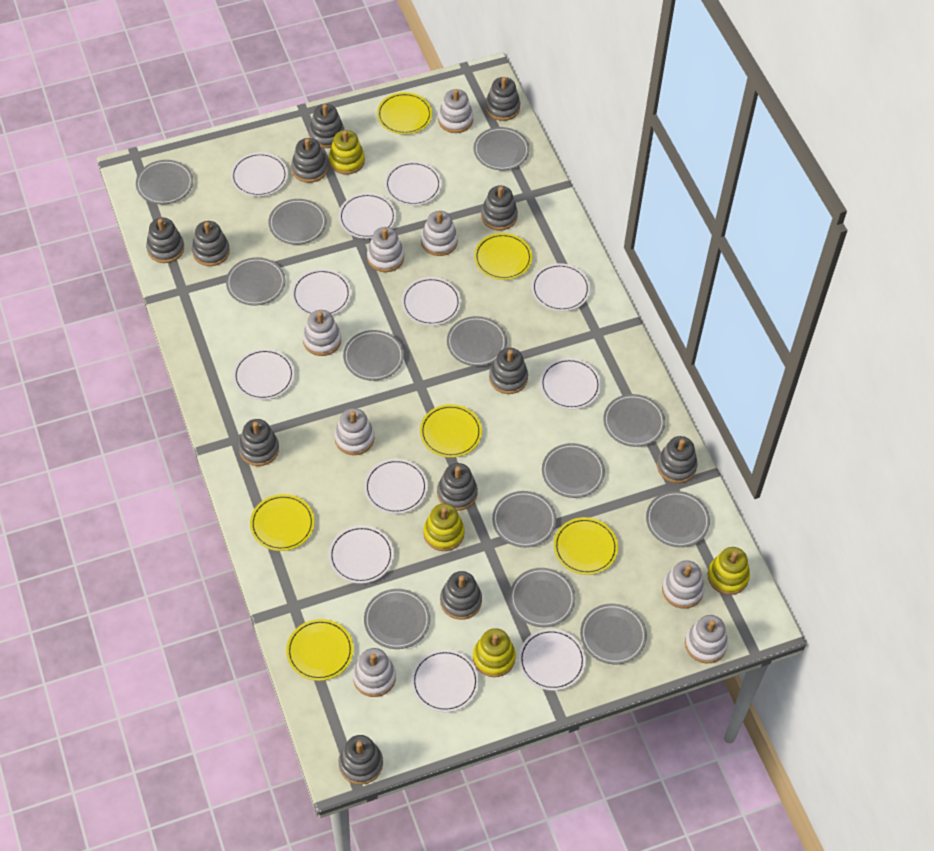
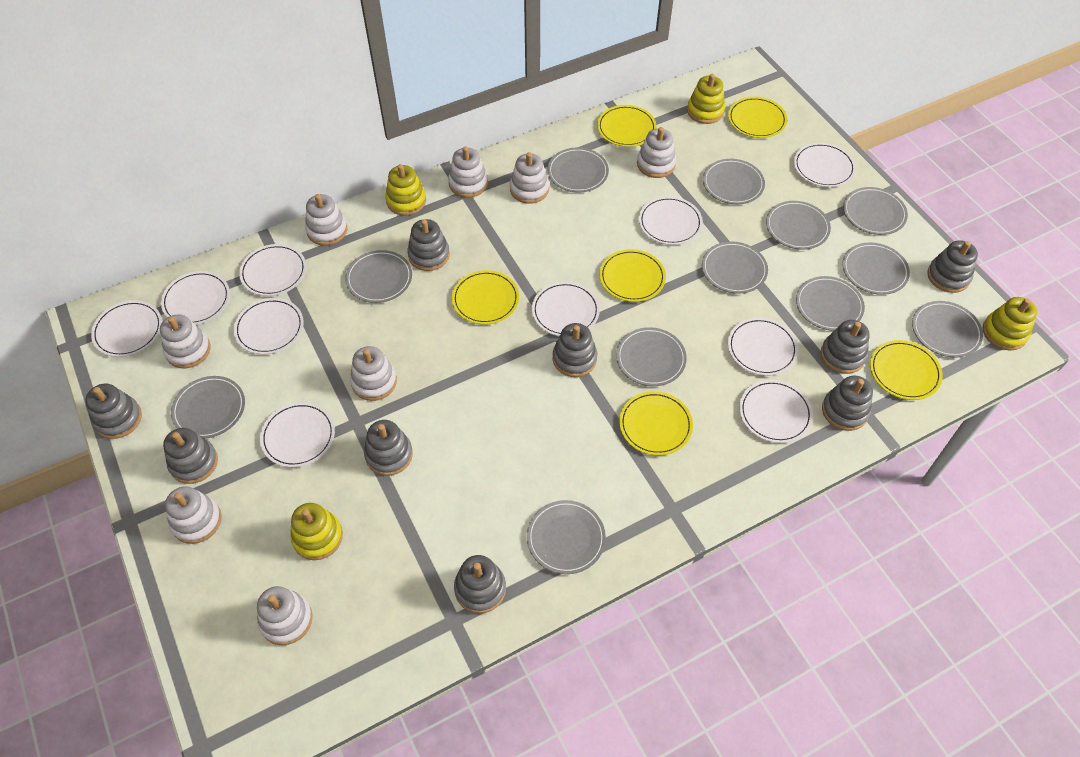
grey plate: 13 -> 12
grey stacking toy: 12 -> 9
white plate: 12 -> 10

